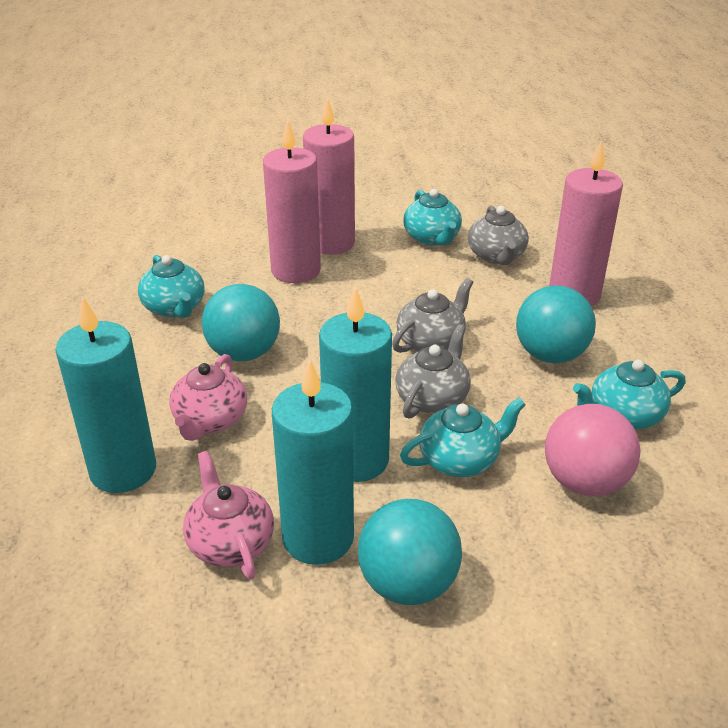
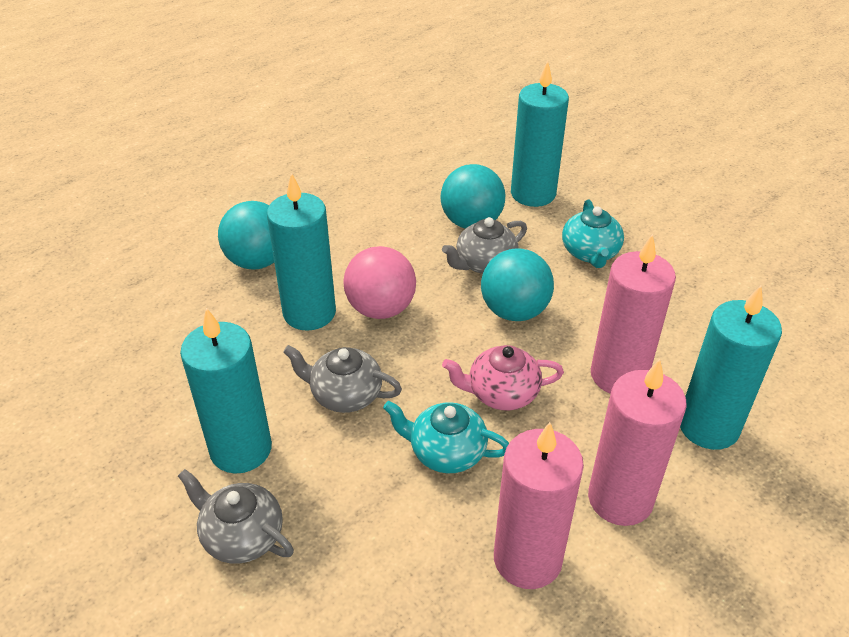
pink teapot: 2 -> 1
turquoise candle: 3 -> 4
turquoise teapot: 4 -> 2

